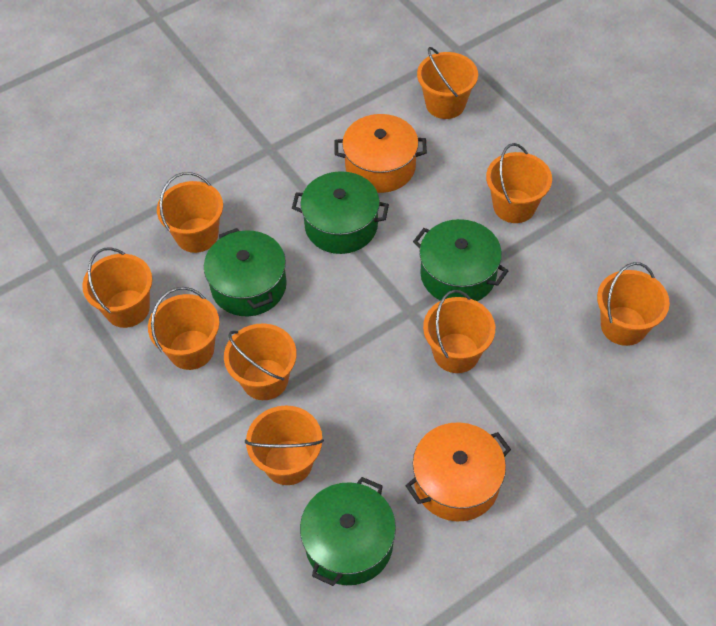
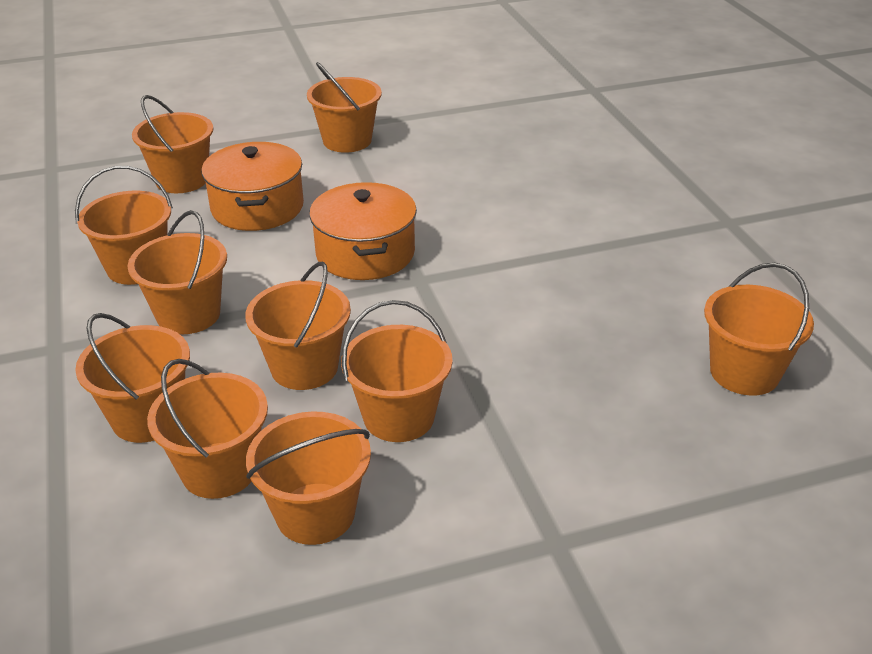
green pot: 4 -> 0
orange bucket: 9 -> 10

